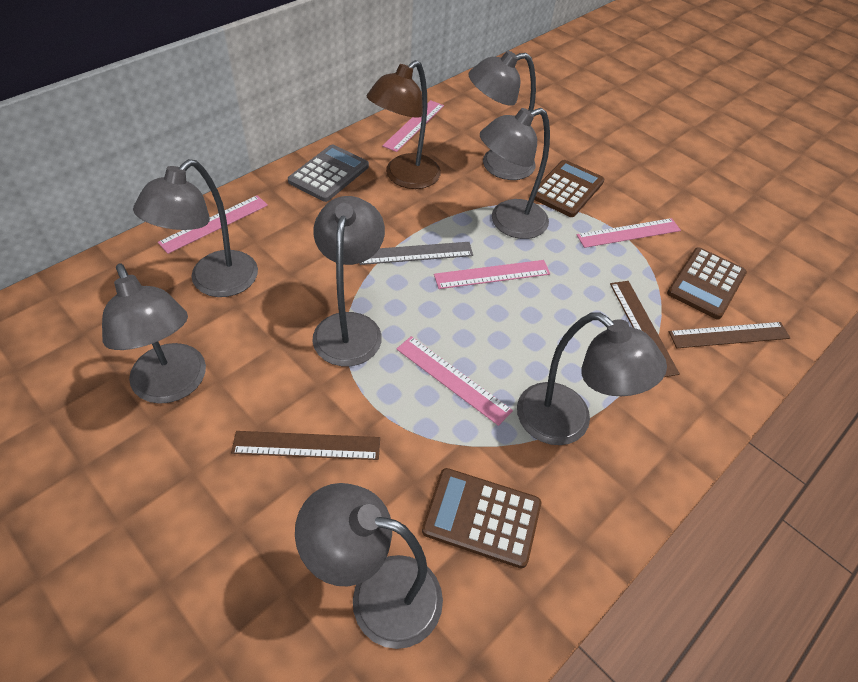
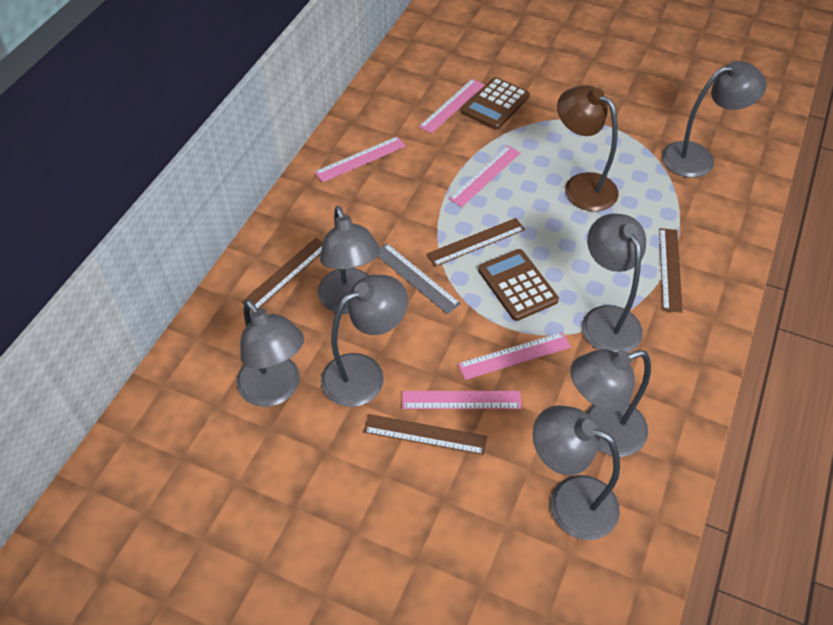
brown calculator: 3 -> 2
brown ruler: 3 -> 4
grey calculator: 1 -> 0

